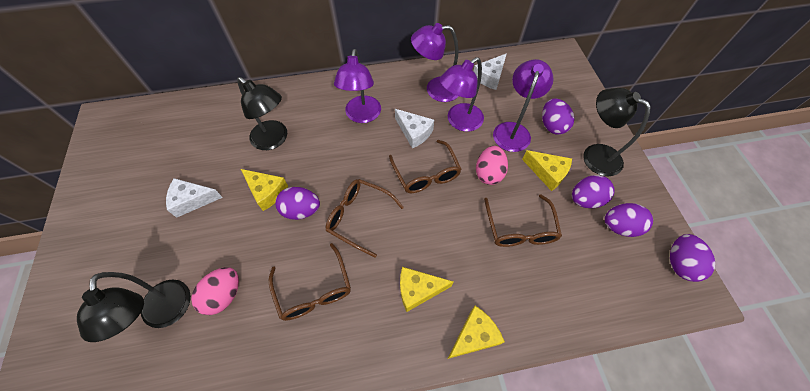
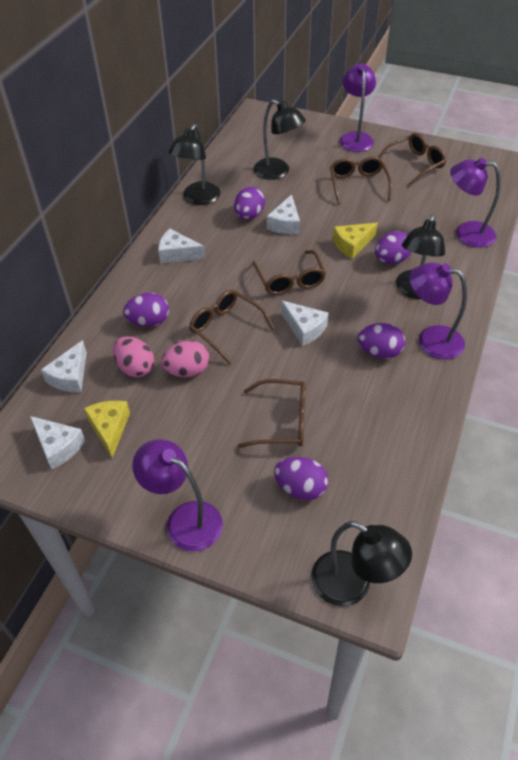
black lamp: 3 -> 4
brown glasses: 4 -> 5
white cheese: 3 -> 5
yellow cheese: 4 -> 2

